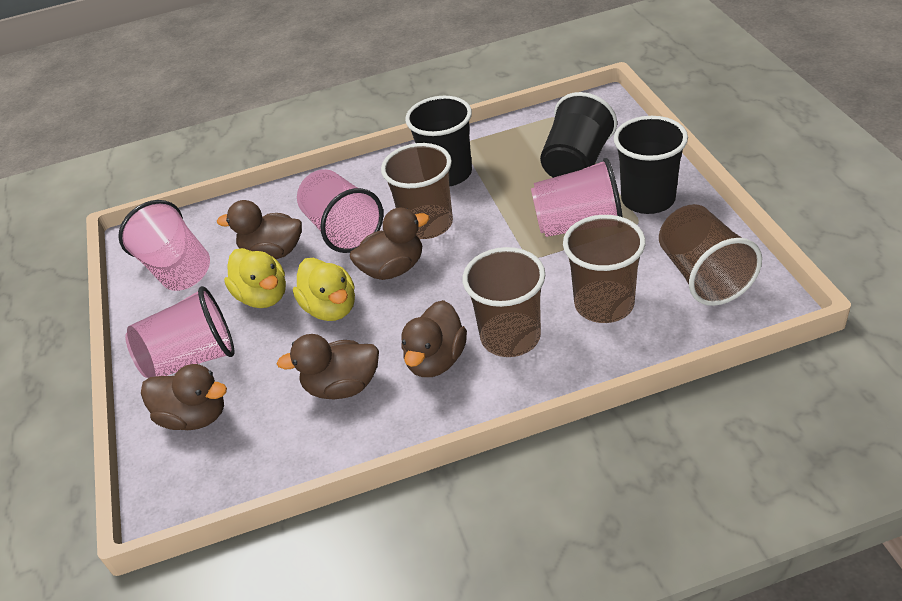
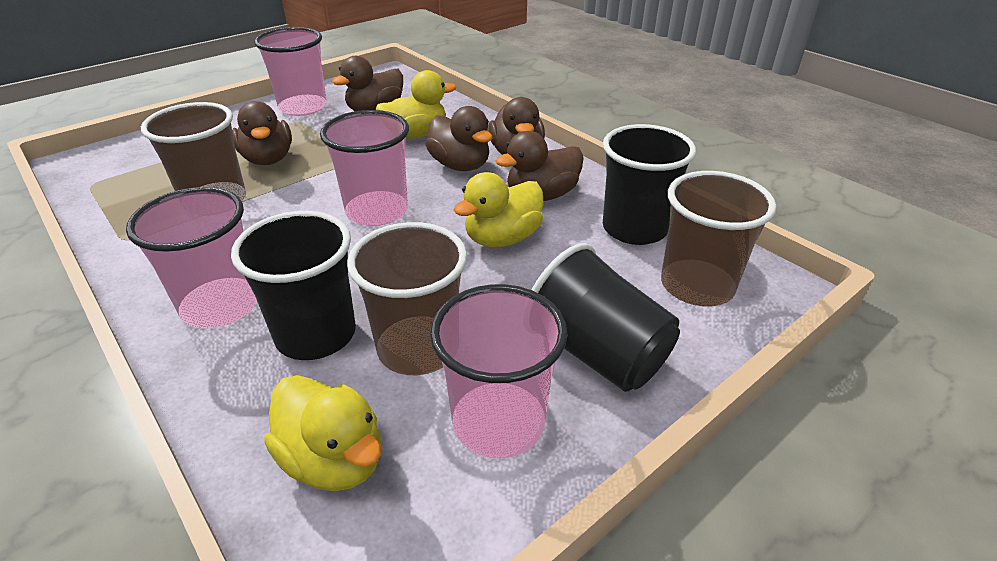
brown cup: 4 -> 3
yellow duck: 2 -> 3

